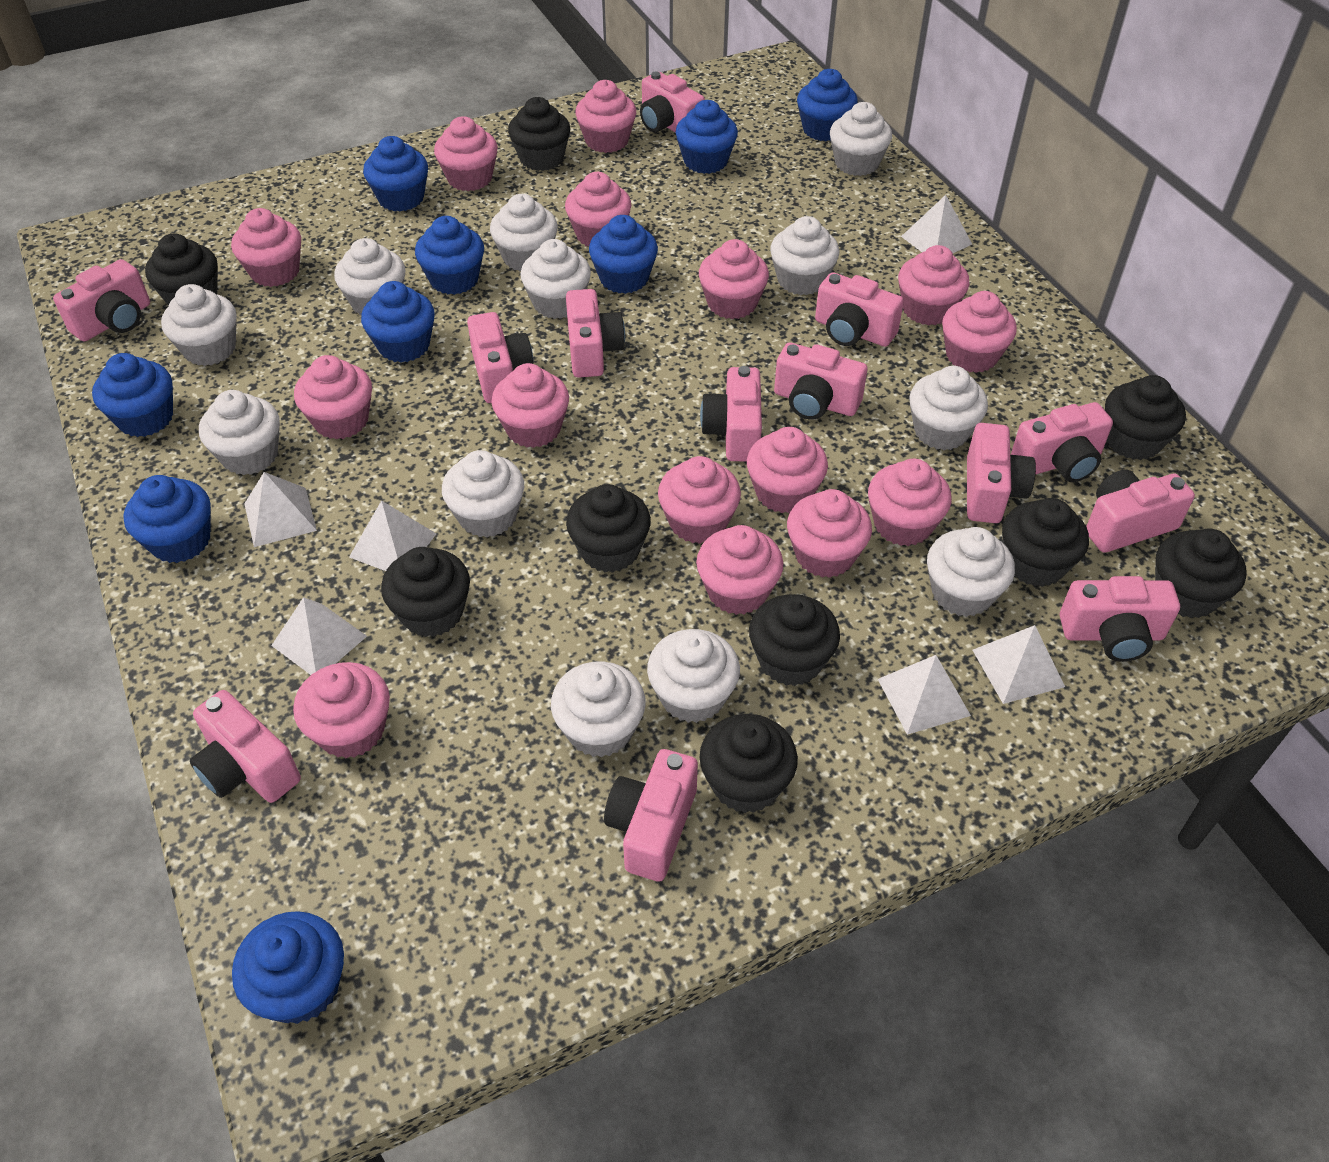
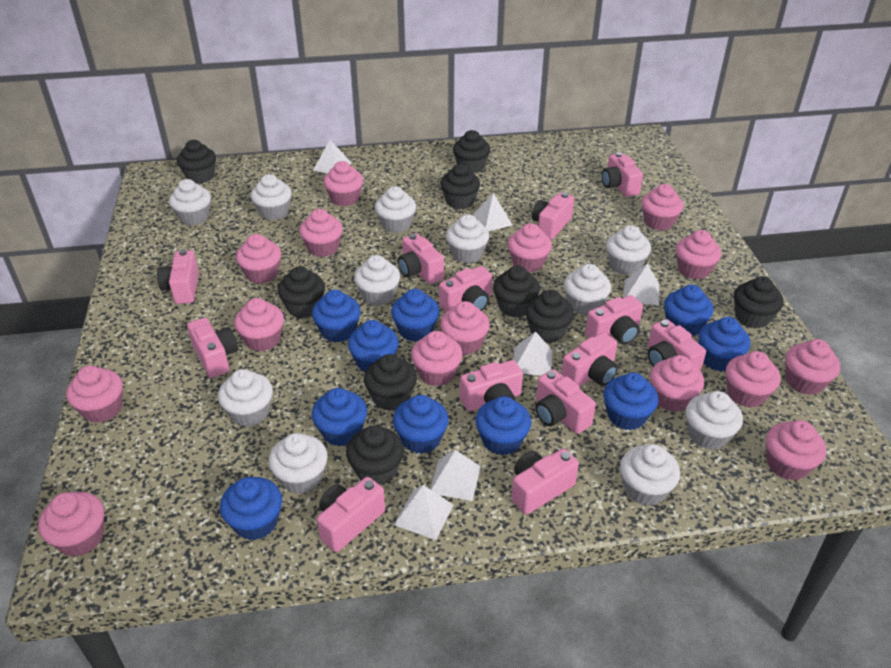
blue cupcake: 9 -> 10
white cupcake: 12 -> 11

